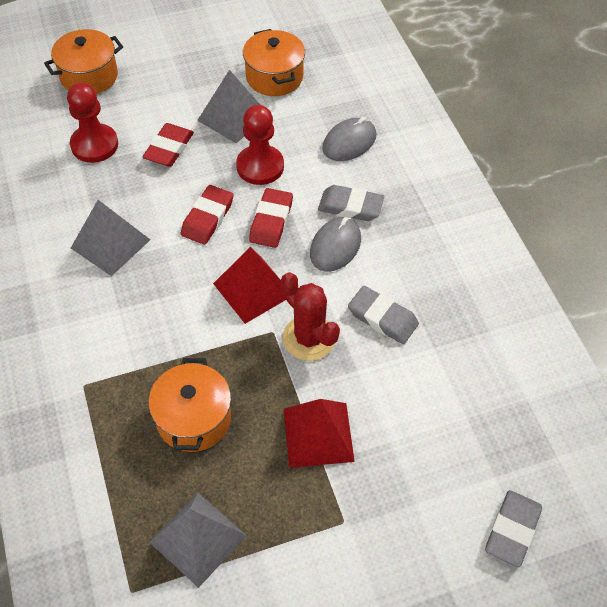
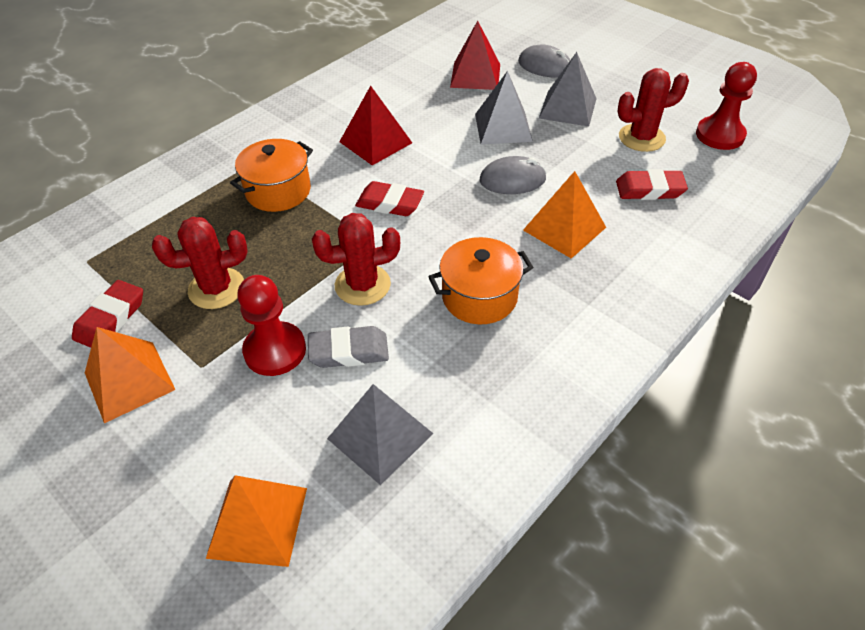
grey eraser: 3 -> 1
orange pot: 3 -> 2
orange pyramid: 0 -> 3
red cactus: 1 -> 3

